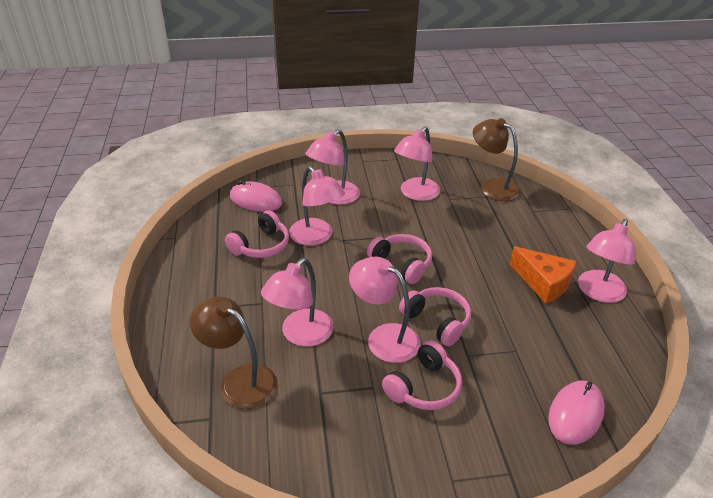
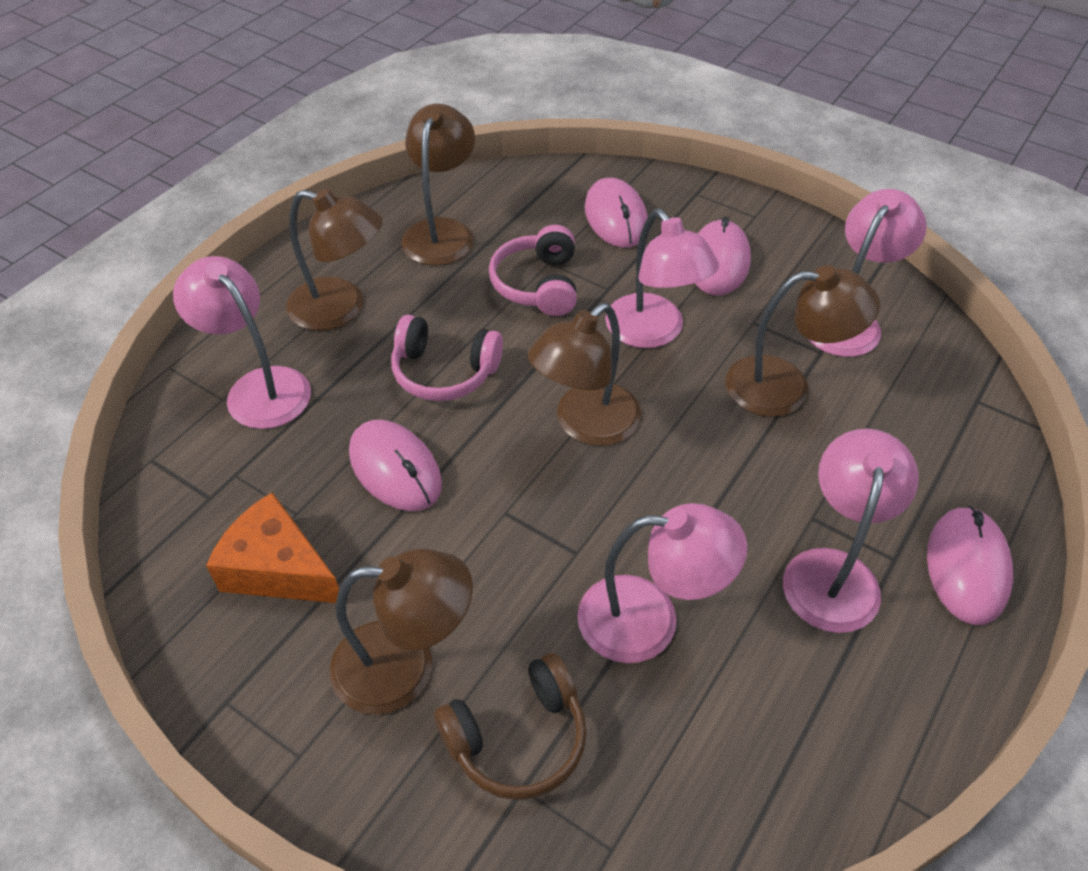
brown headphones: 0 -> 1
brown lamp: 2 -> 5
pink headphones: 4 -> 2
pink lamp: 6 -> 5
pink mouse: 2 -> 4

